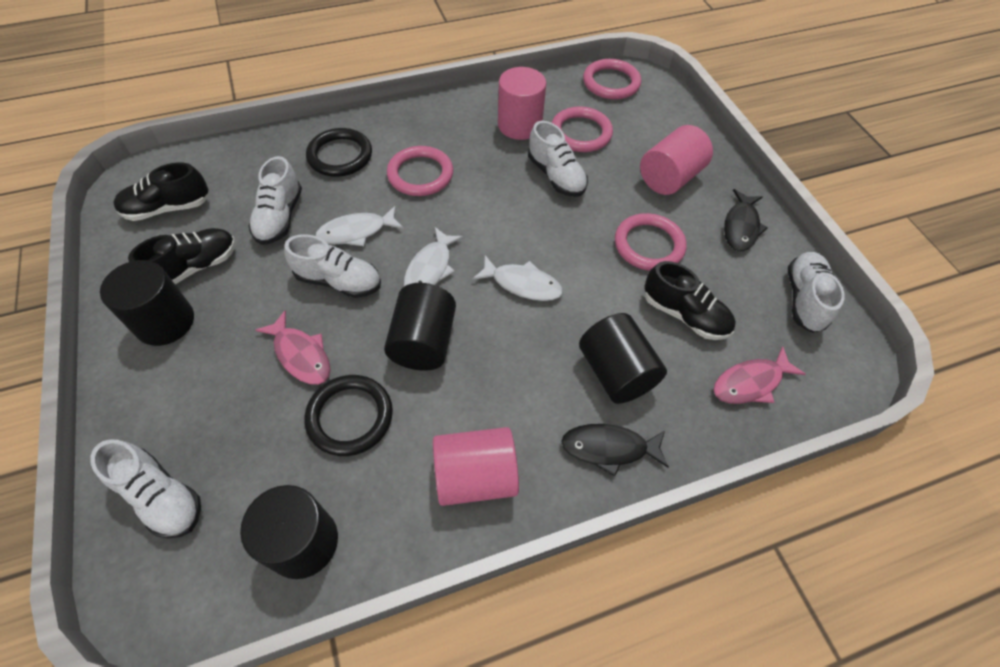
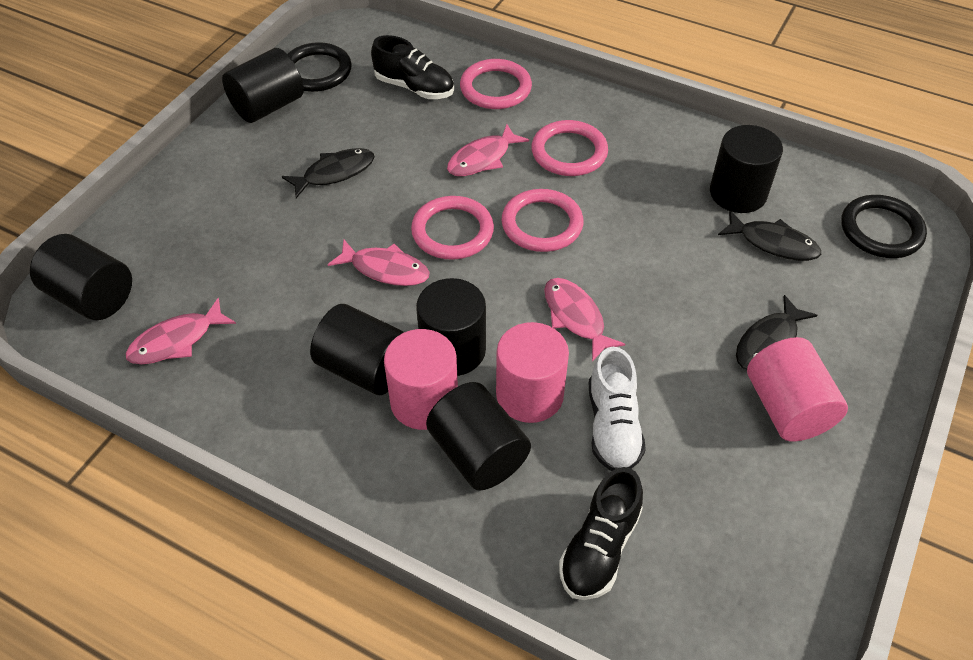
black cylinder: 4 -> 6
black fish: 2 -> 3
black shoe: 3 -> 2
pink fish: 2 -> 4
white fish: 3 -> 0
white shoe: 5 -> 1

